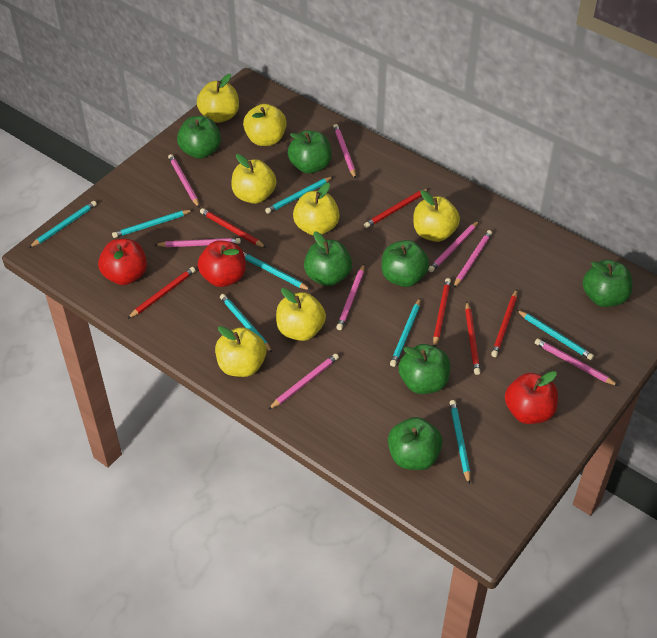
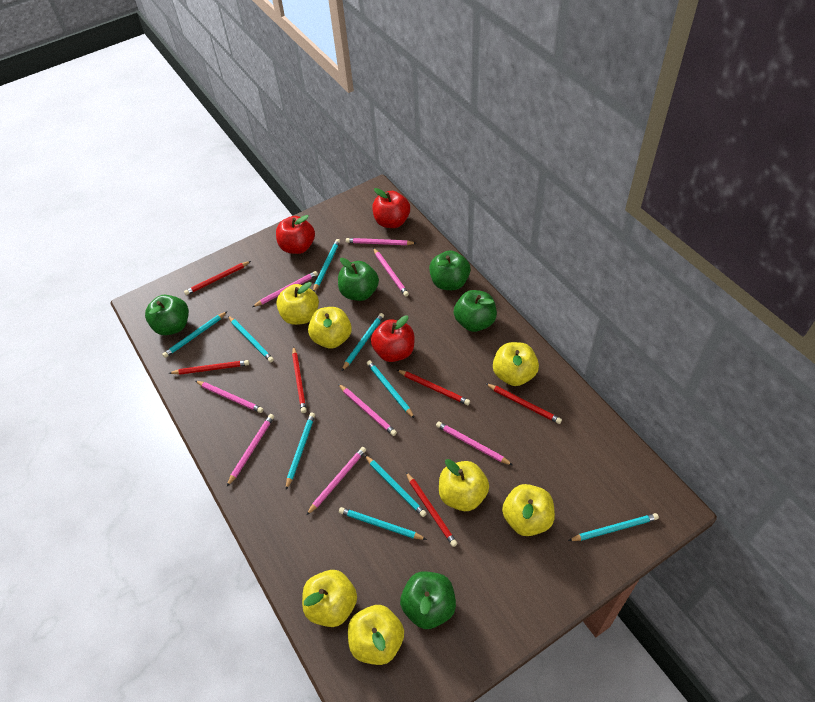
green apple: 7 -> 5
turquoise pencil: 8 -> 9

